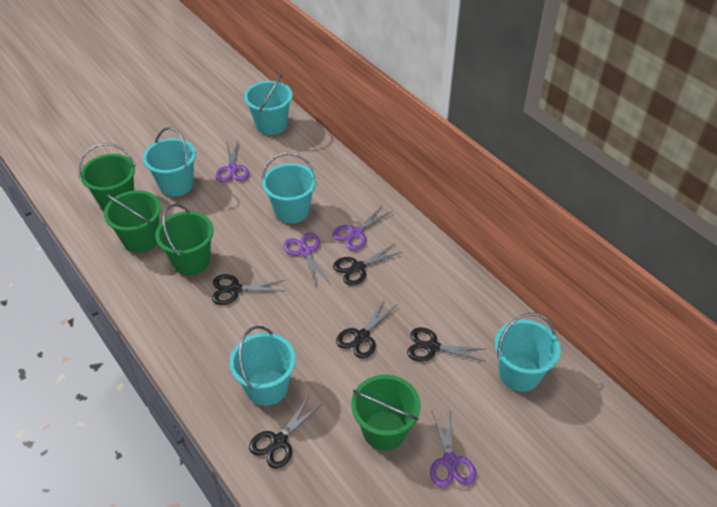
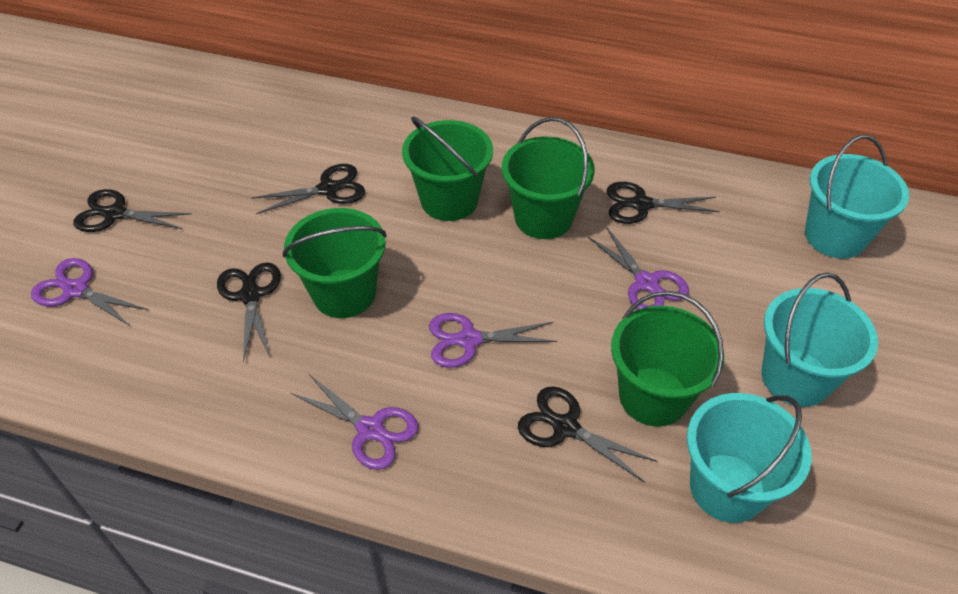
turquoise bucket: 5 -> 3

